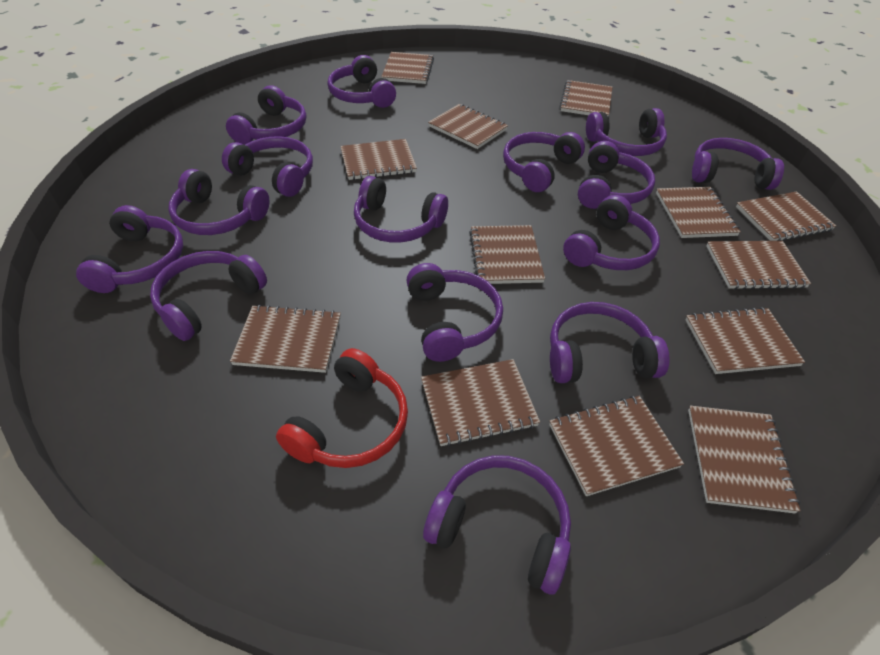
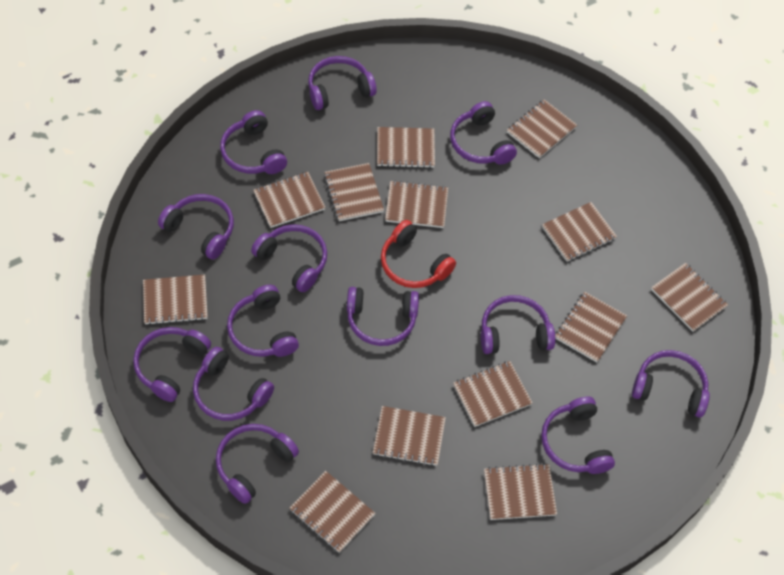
purple headphones: 15 -> 13

